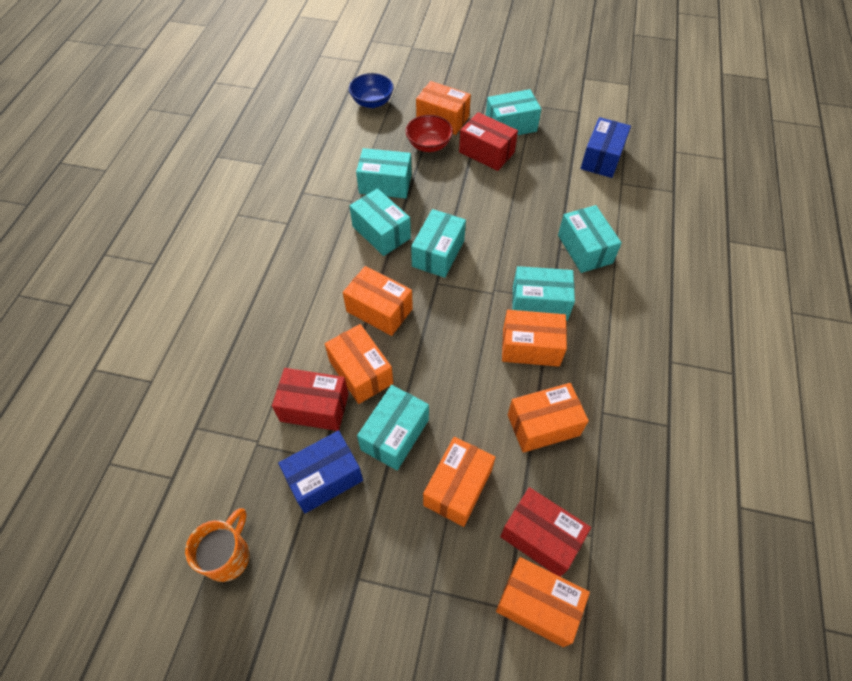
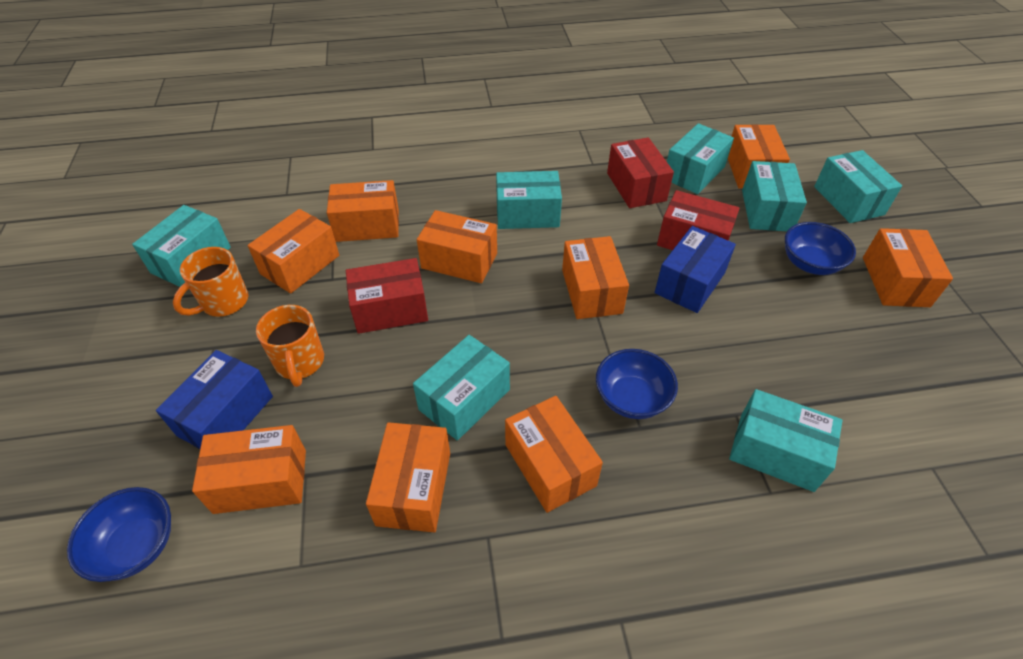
blue bowl: 1 -> 3
orange box: 7 -> 9
orange mug: 1 -> 2
red bowl: 1 -> 0

